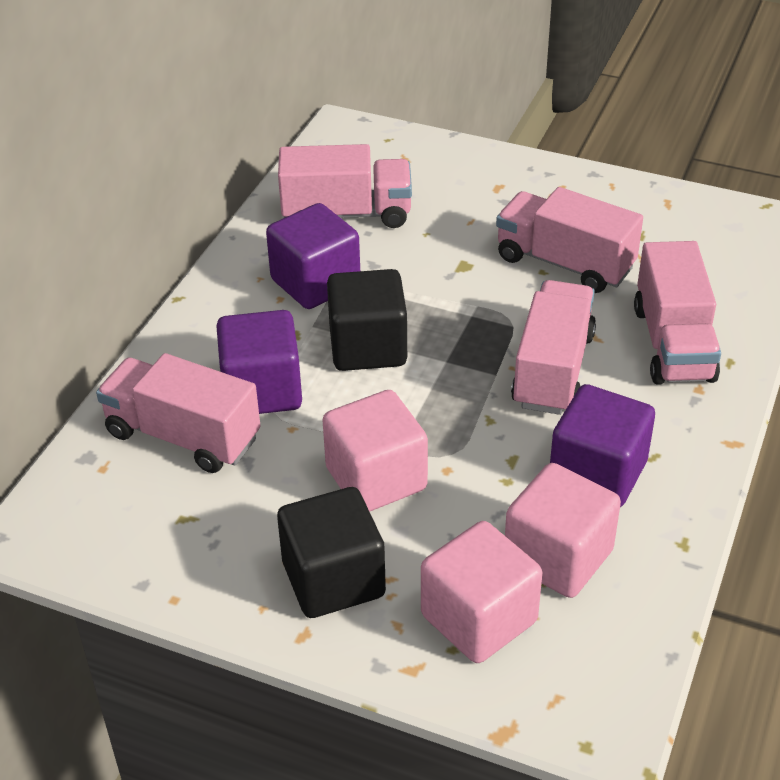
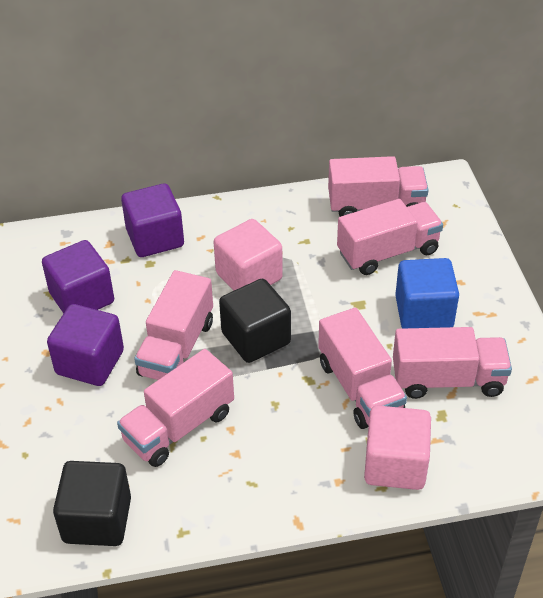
blue cube: 0 -> 1
pink cube: 3 -> 2
pink truck: 5 -> 6

